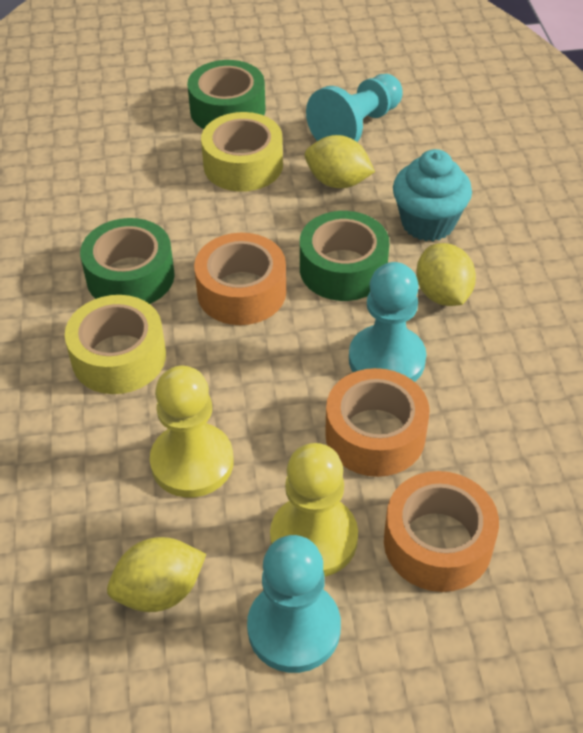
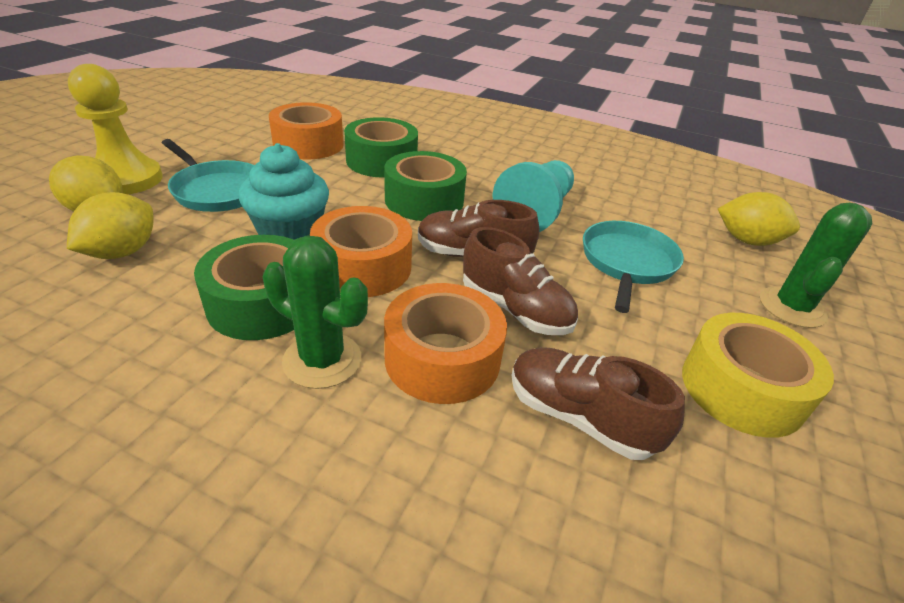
brown shoe: 0 -> 3
green cactus: 0 -> 2
turquoise pan: 0 -> 2
turquoise pawn: 3 -> 1
yellow pawn: 2 -> 1
yellow tape: 2 -> 1

